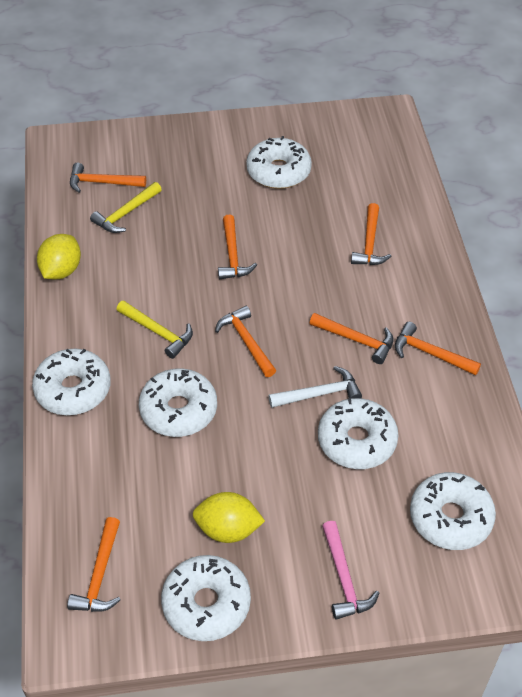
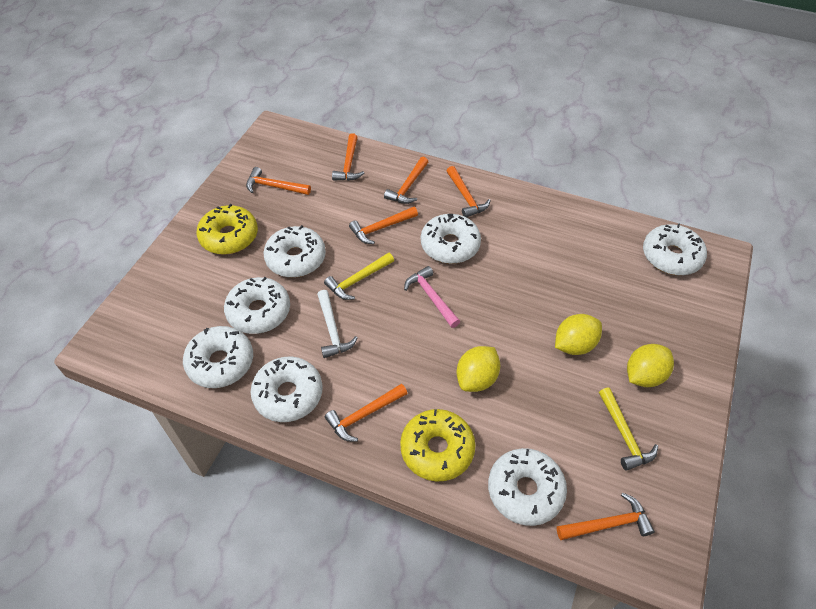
white donut: 6 -> 7
yellow donut: 0 -> 2
yellow lemon: 2 -> 3

